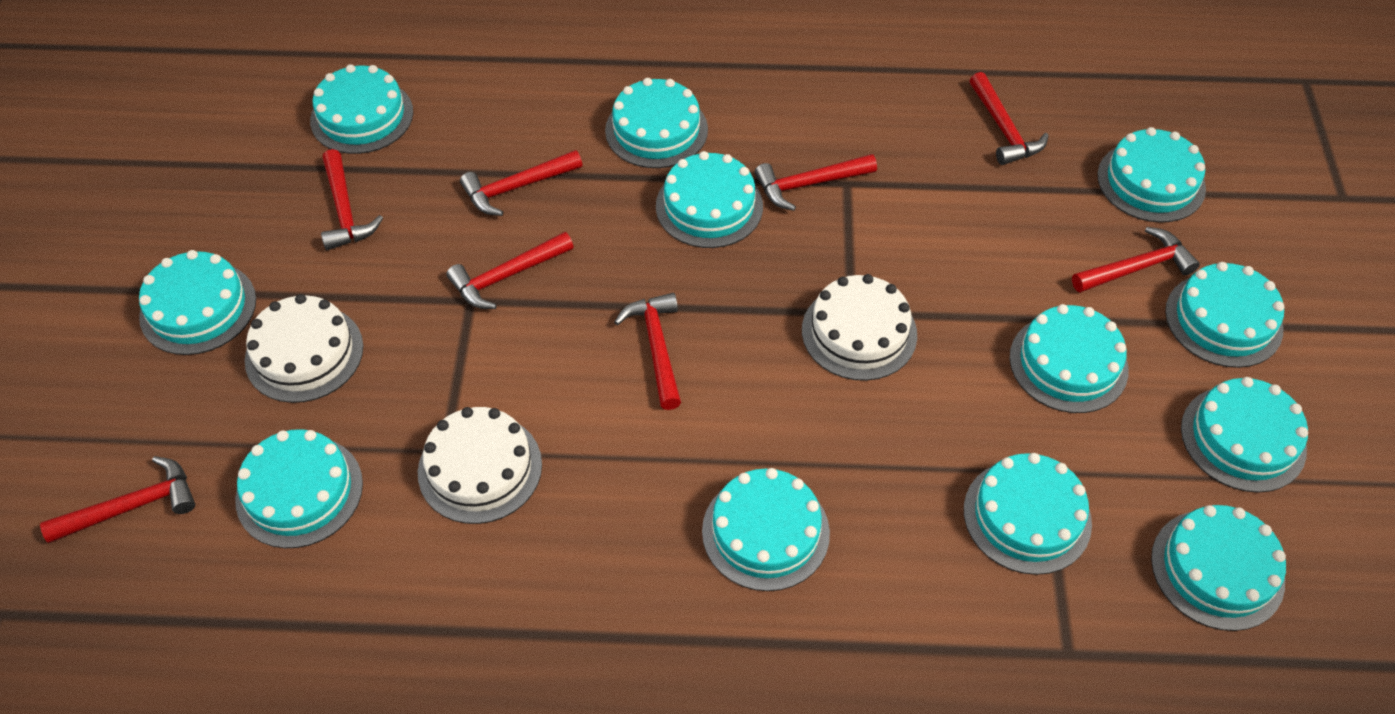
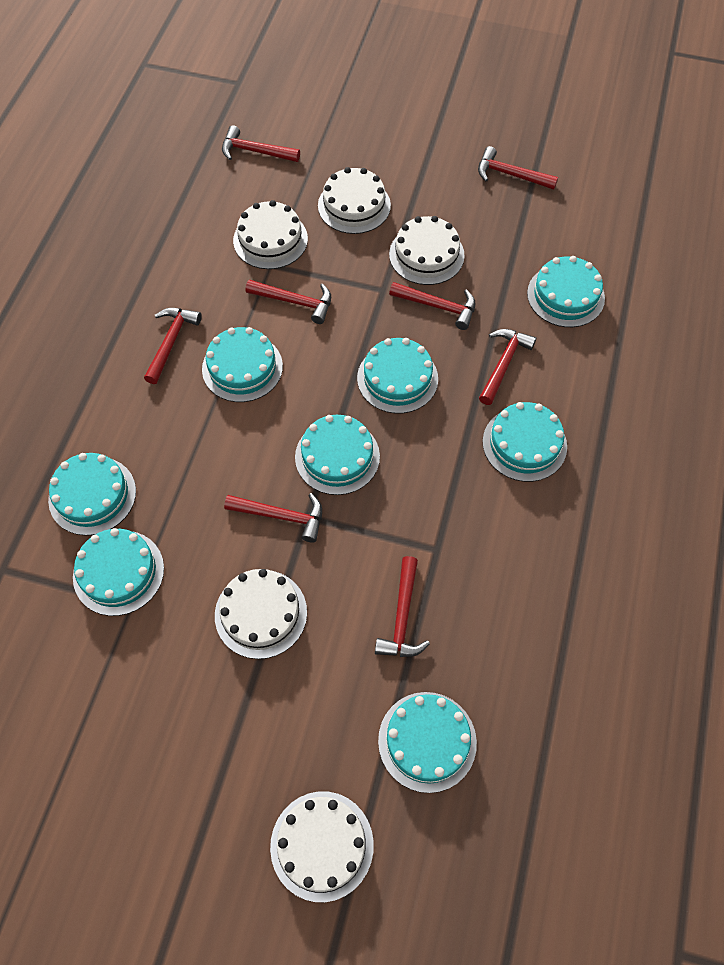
turquoise cake: 12 -> 8
white cake: 3 -> 5

